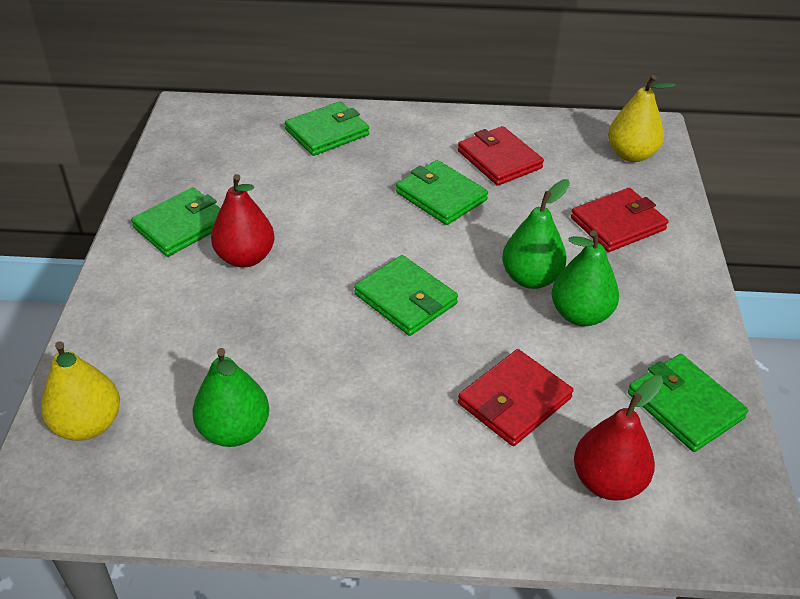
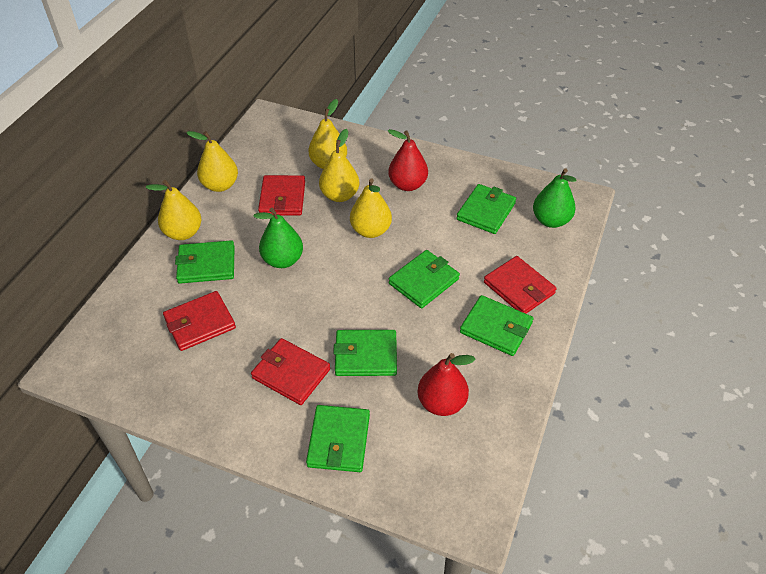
green pear: 3 -> 2
green wallet: 5 -> 6
red wallet: 3 -> 4
yellow pear: 2 -> 5

